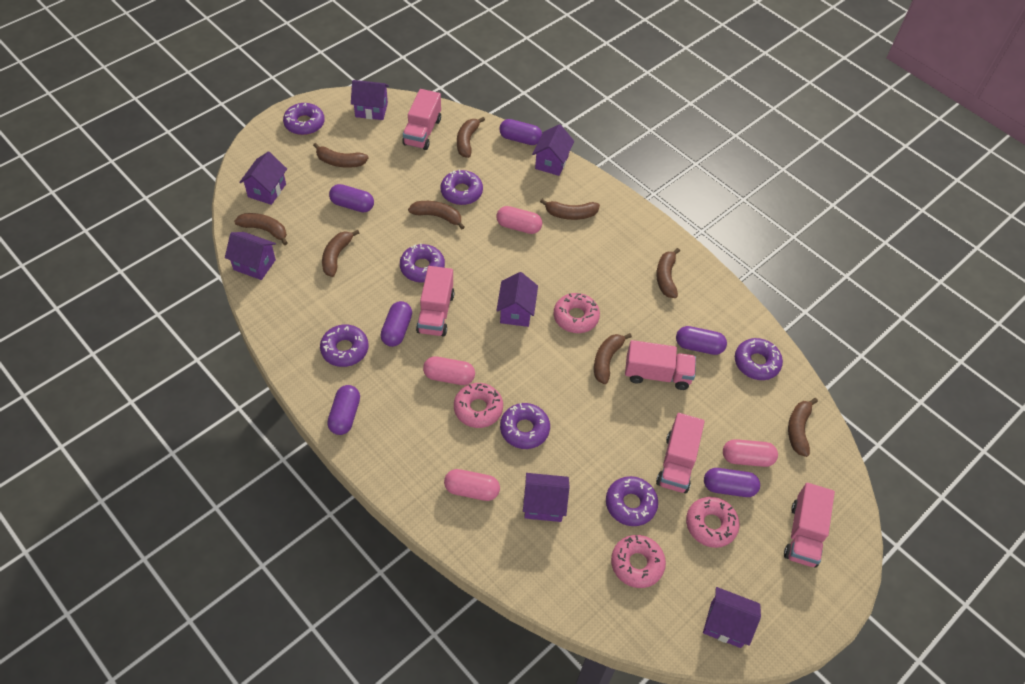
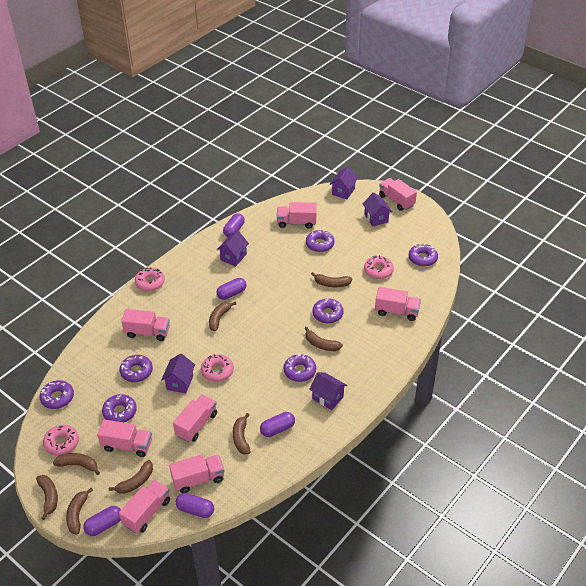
brown banana: 9 -> 8
pink capsule: 4 -> 0
pink truck: 5 -> 8
purple capsule: 6 -> 5
purple house: 7 -> 5

